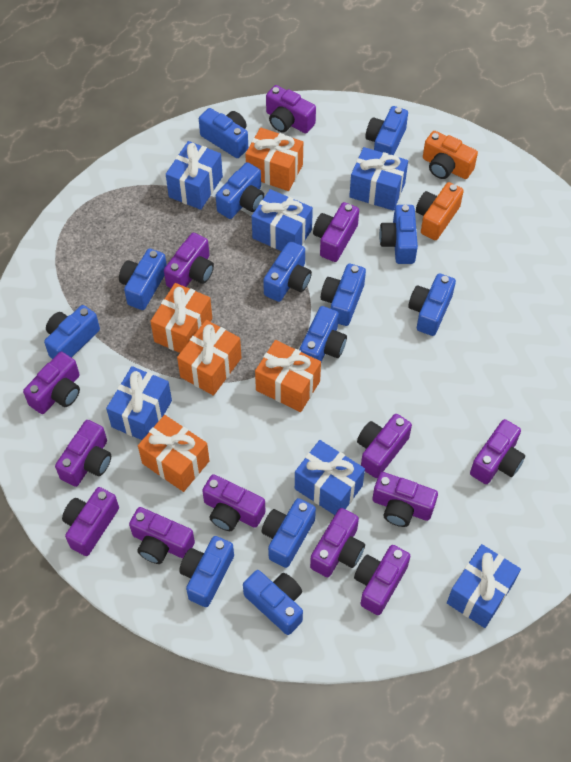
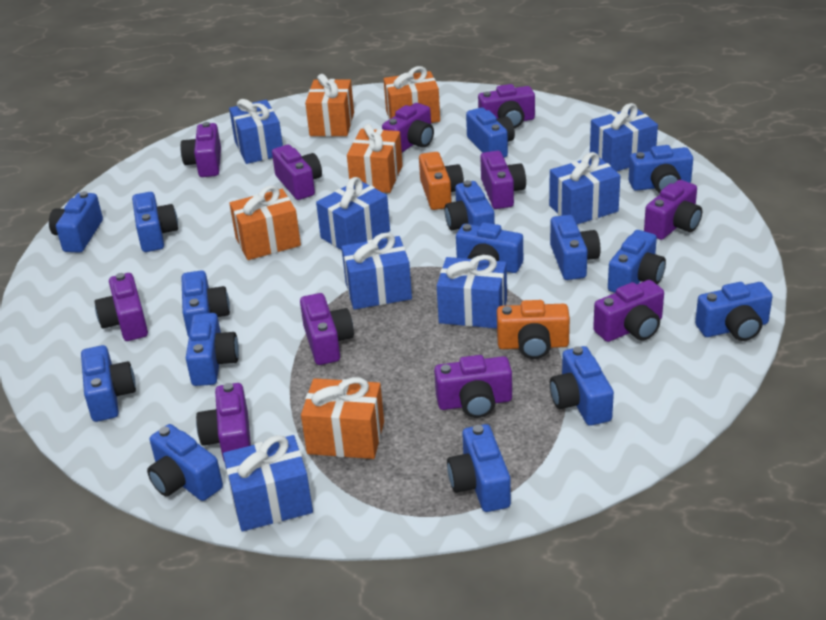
blue camera: 13 -> 15
blue gift: 6 -> 7
purple camera: 13 -> 11

